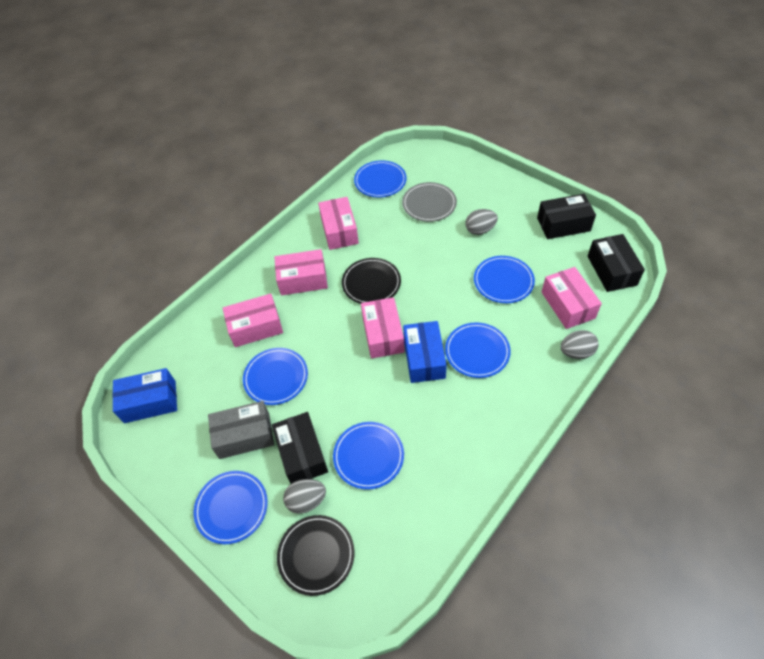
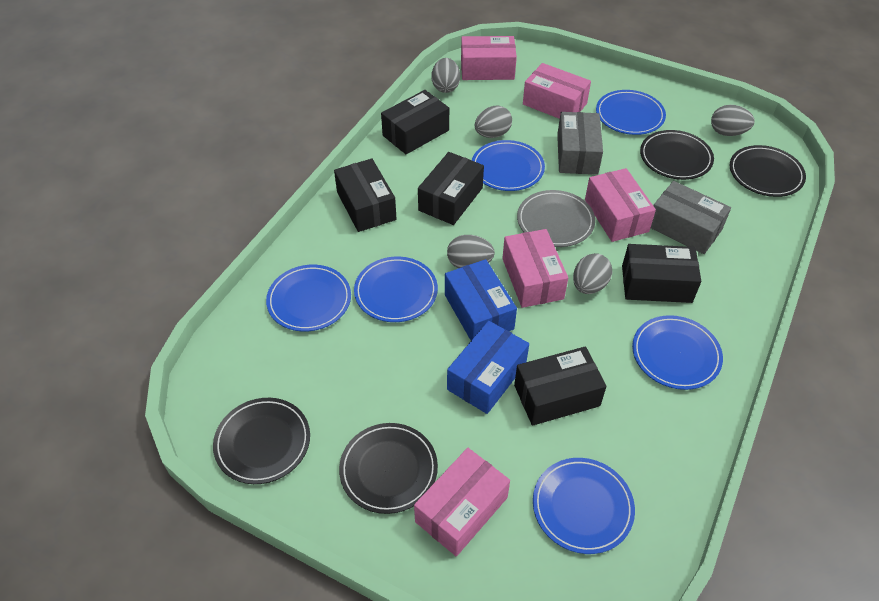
black box: 3 -> 5
black plate: 2 -> 4
grey box: 1 -> 2
grey egg: 3 -> 5

